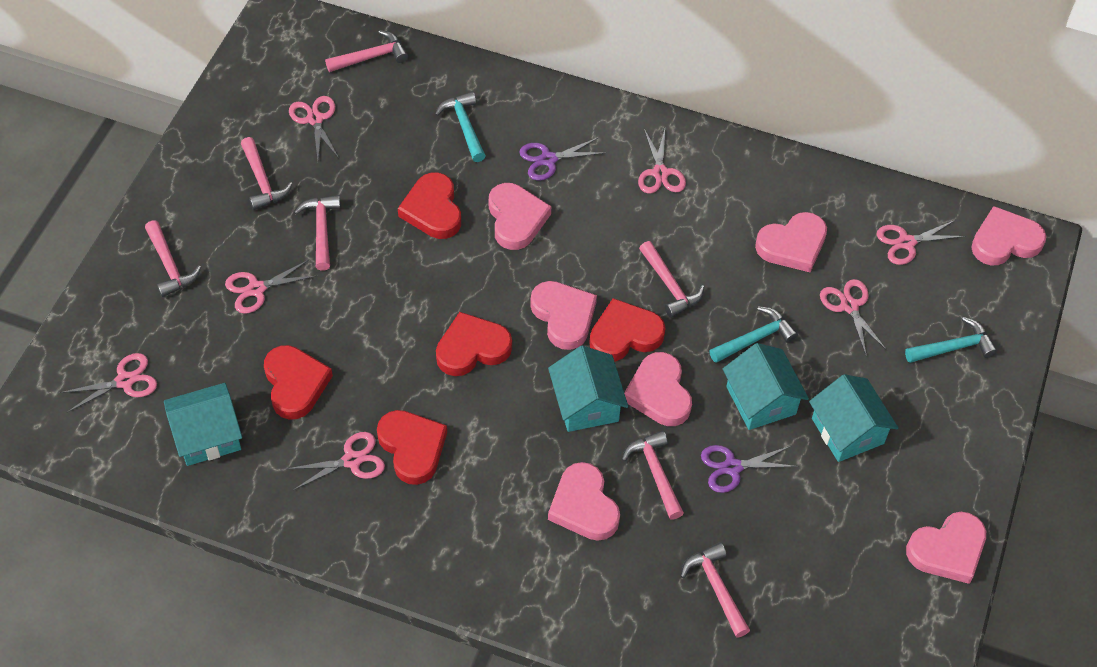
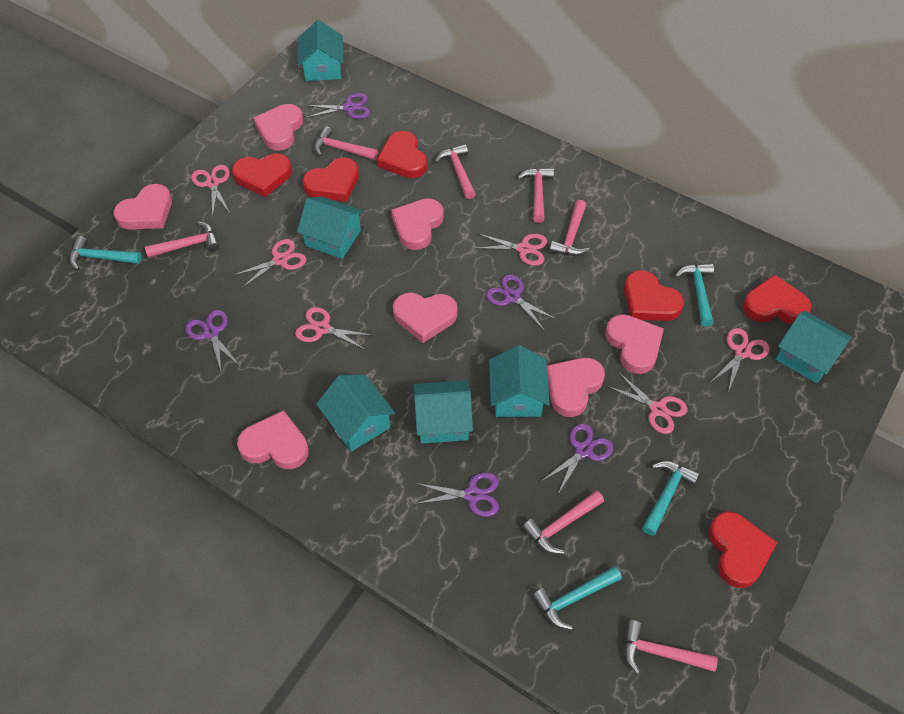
pink scissors: 7 -> 6
purple scissors: 2 -> 5
red heart: 5 -> 6
turquoise hammer: 3 -> 4
turquoise house: 4 -> 6

